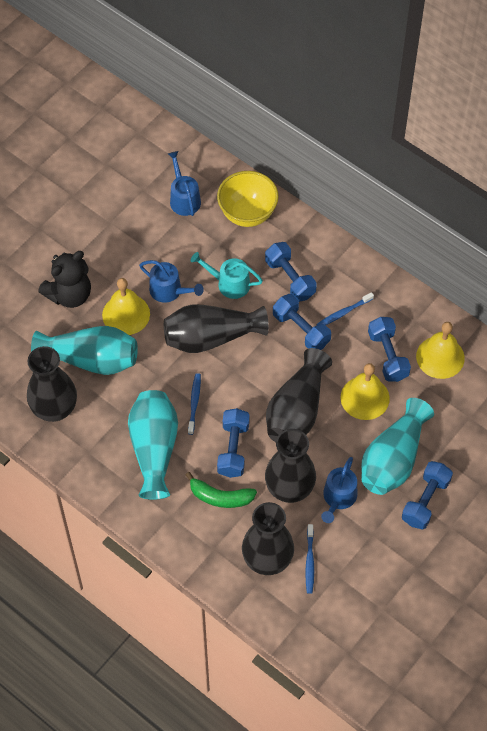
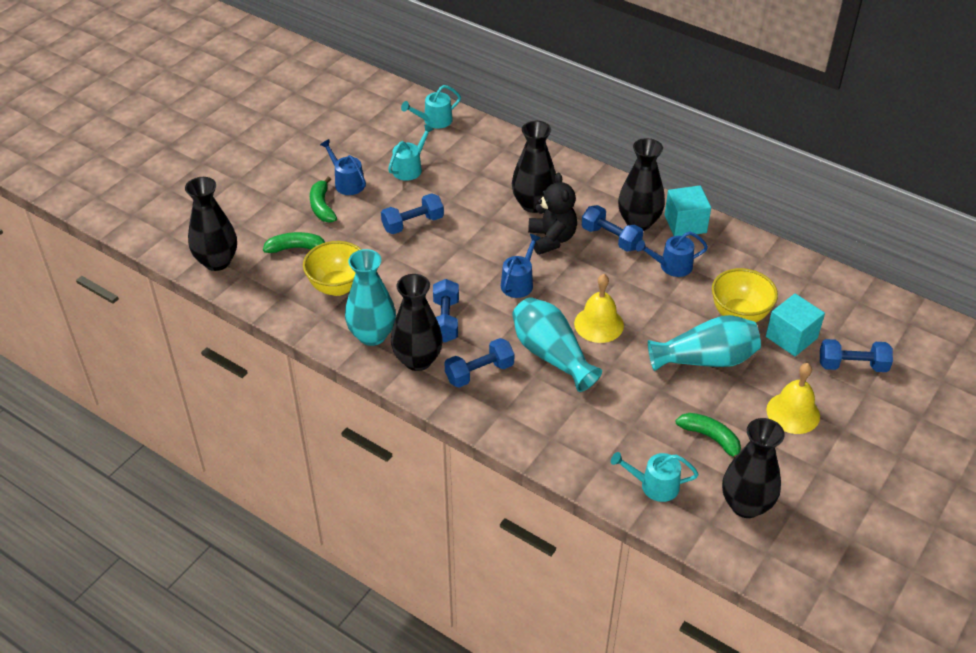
blue toothbrush: 3 -> 0
green banana: 1 -> 3
turquoise cube: 0 -> 2
turquoise watering can: 1 -> 3
yellow bell: 3 -> 2
yellow bowl: 1 -> 2

